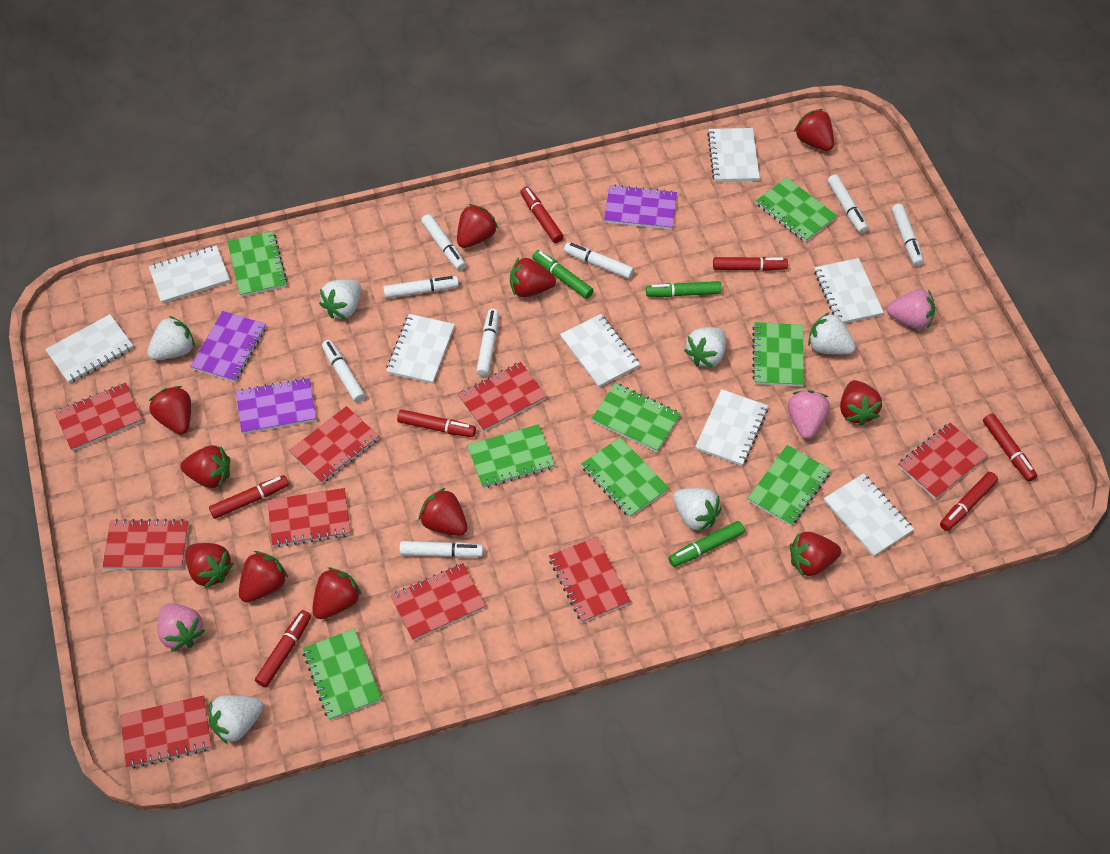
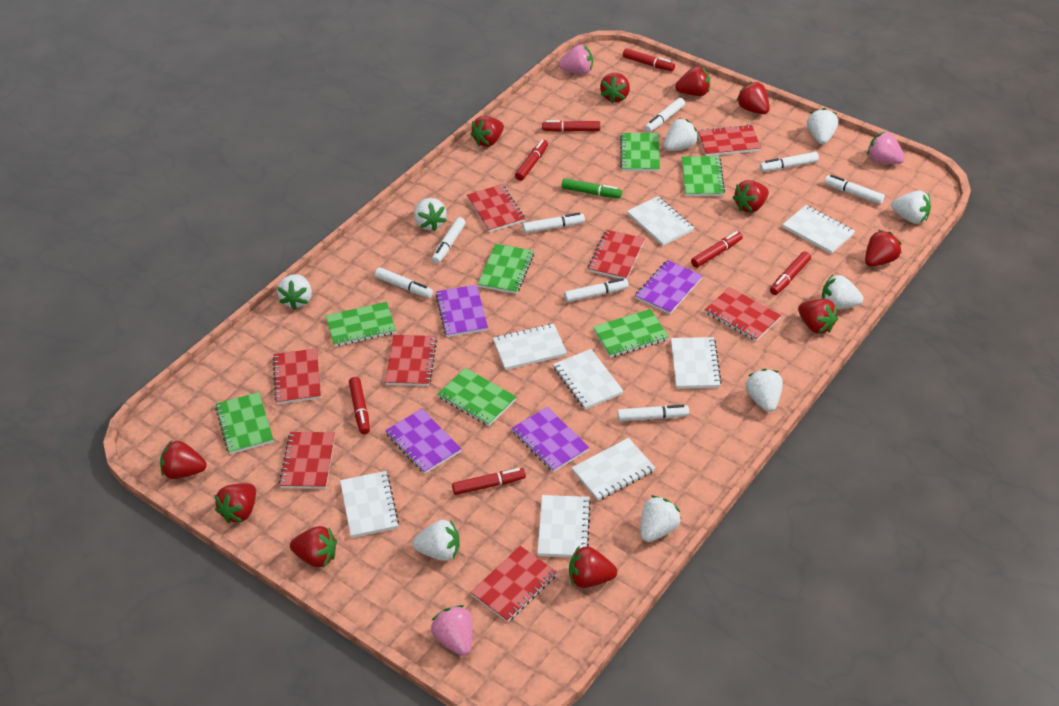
green marker: 3 -> 1
green notebook: 8 -> 7
purple notebook: 3 -> 4
red notebook: 9 -> 8
white strawberry: 6 -> 9

